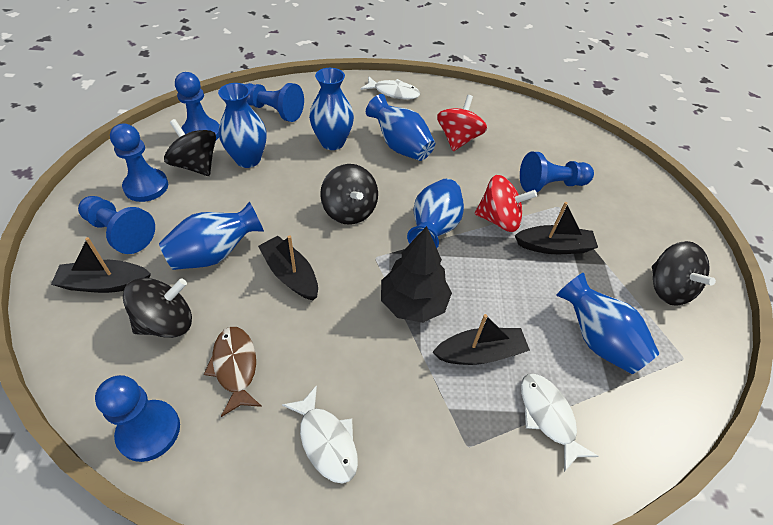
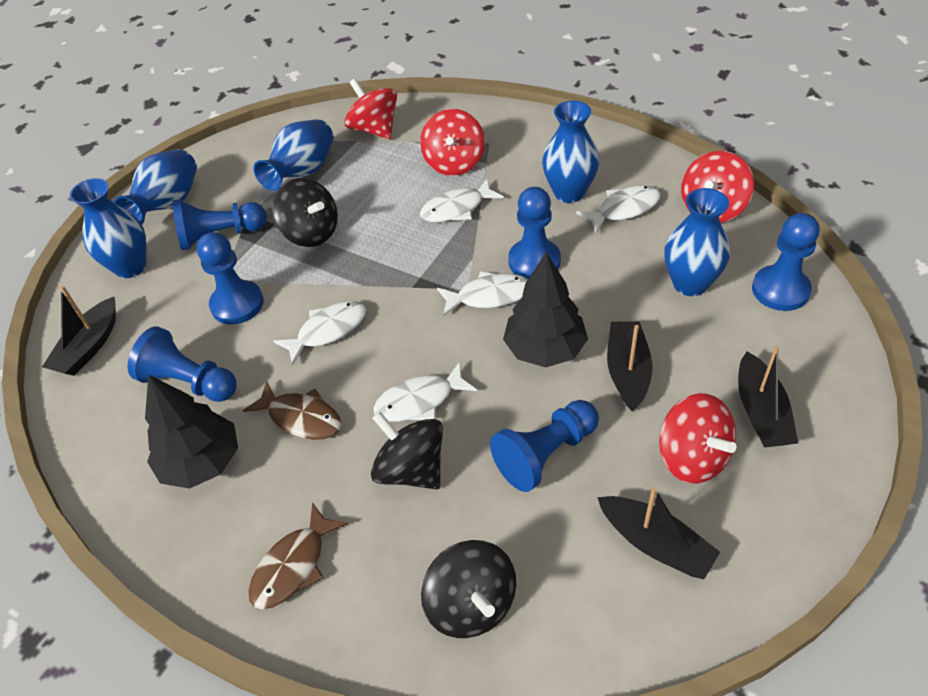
black spinning top: 4 -> 3
black tree: 1 -> 2
blue vase: 6 -> 5
brown fish: 1 -> 2
red spinning top: 2 -> 4
white fish: 3 -> 5

